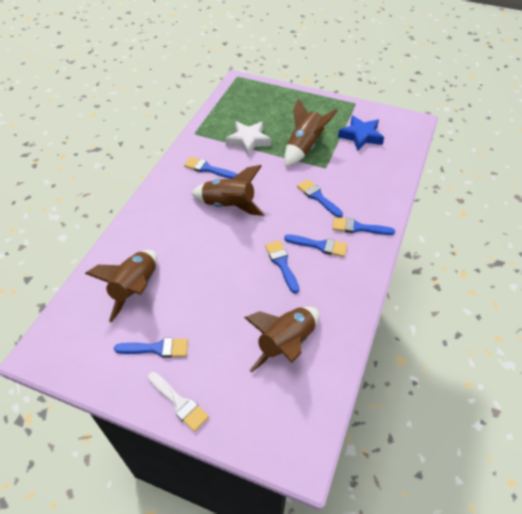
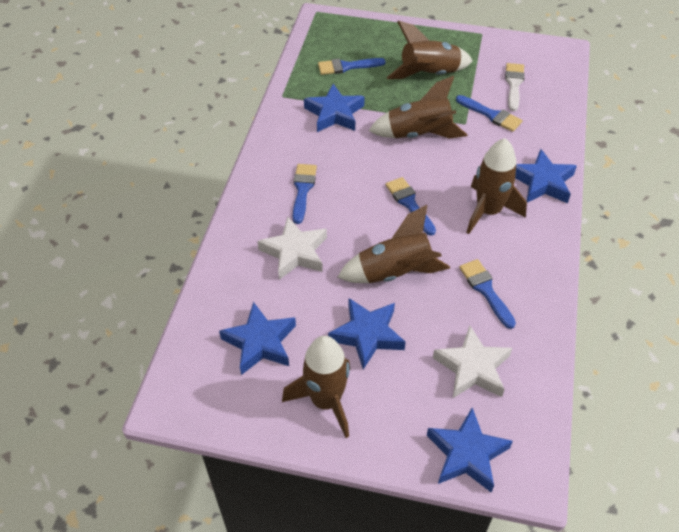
blue brush: 6 -> 5
blue star: 1 -> 5
brown rocket: 4 -> 5
white star: 1 -> 2

